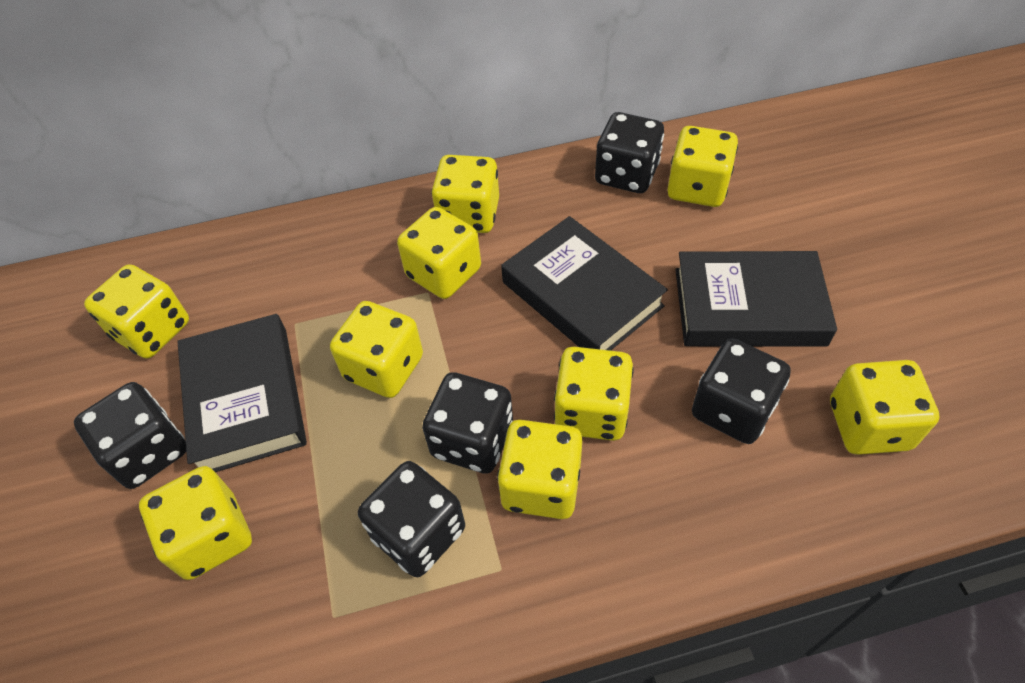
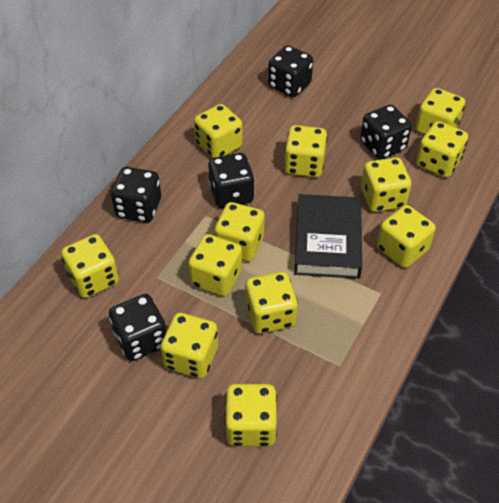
black book: 3 -> 1
yellow dice: 9 -> 12

